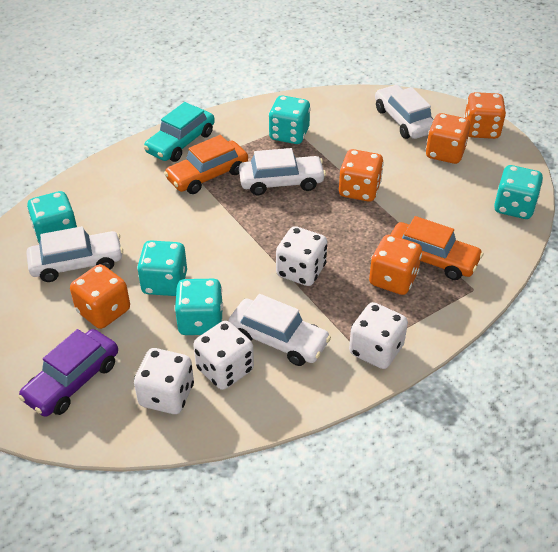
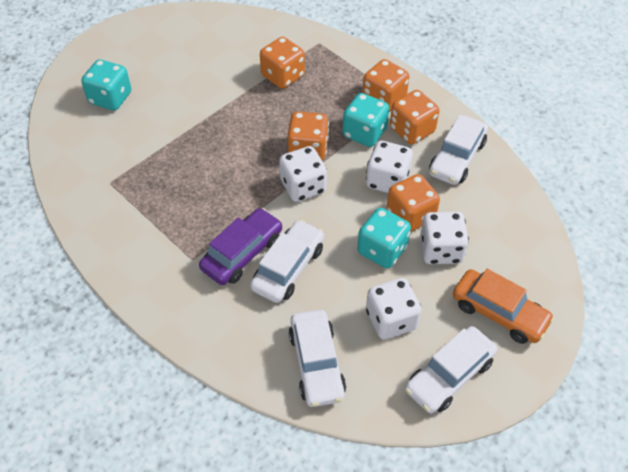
orange car: 2 -> 1
turquoise car: 1 -> 0
turquoise dice: 5 -> 3

